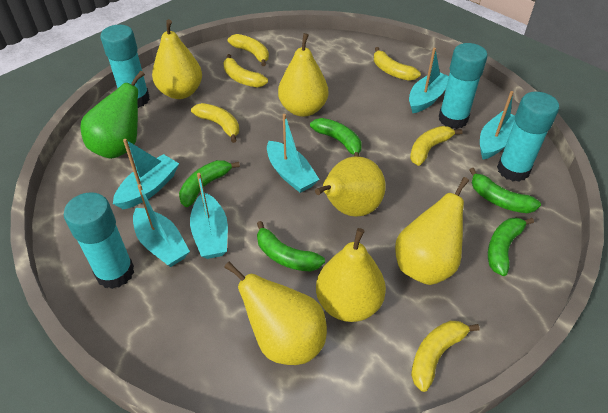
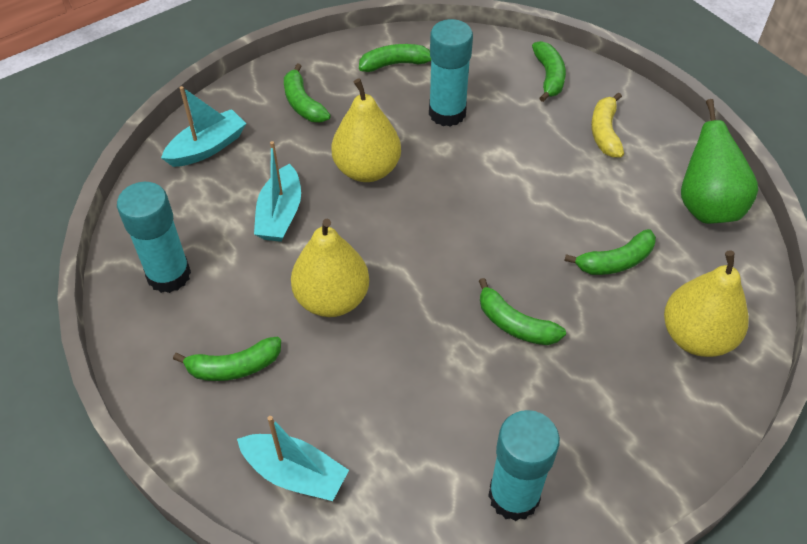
green banana: 5 -> 6
turquoise boat: 6 -> 3
turquoise glue stick: 4 -> 3
yellow banana: 6 -> 1
yellow pear: 6 -> 3

